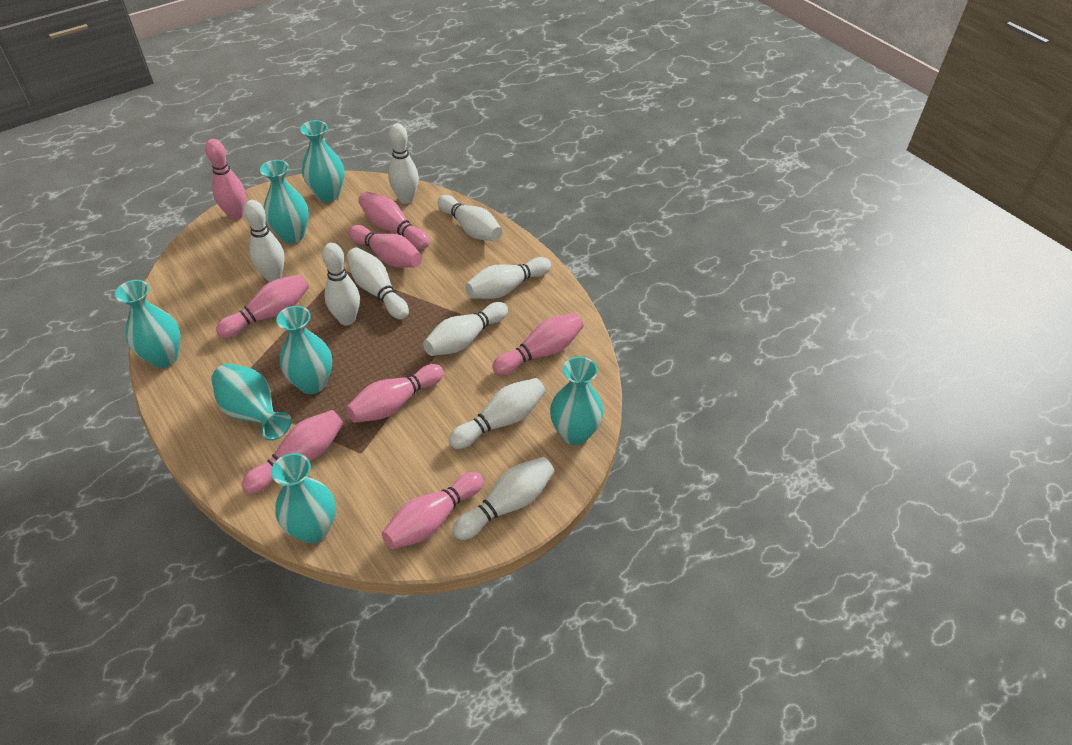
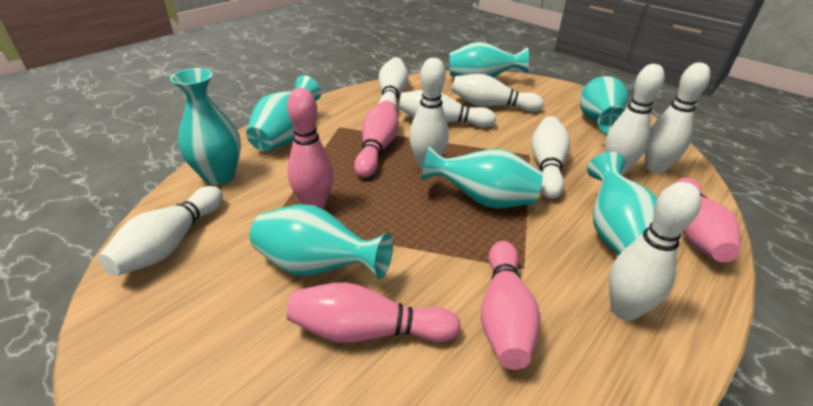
pink bowling pin: 8 -> 5

